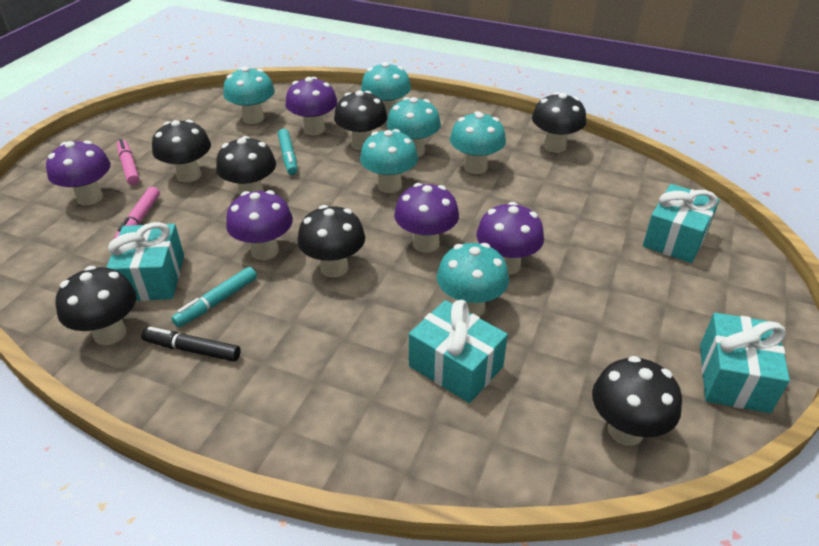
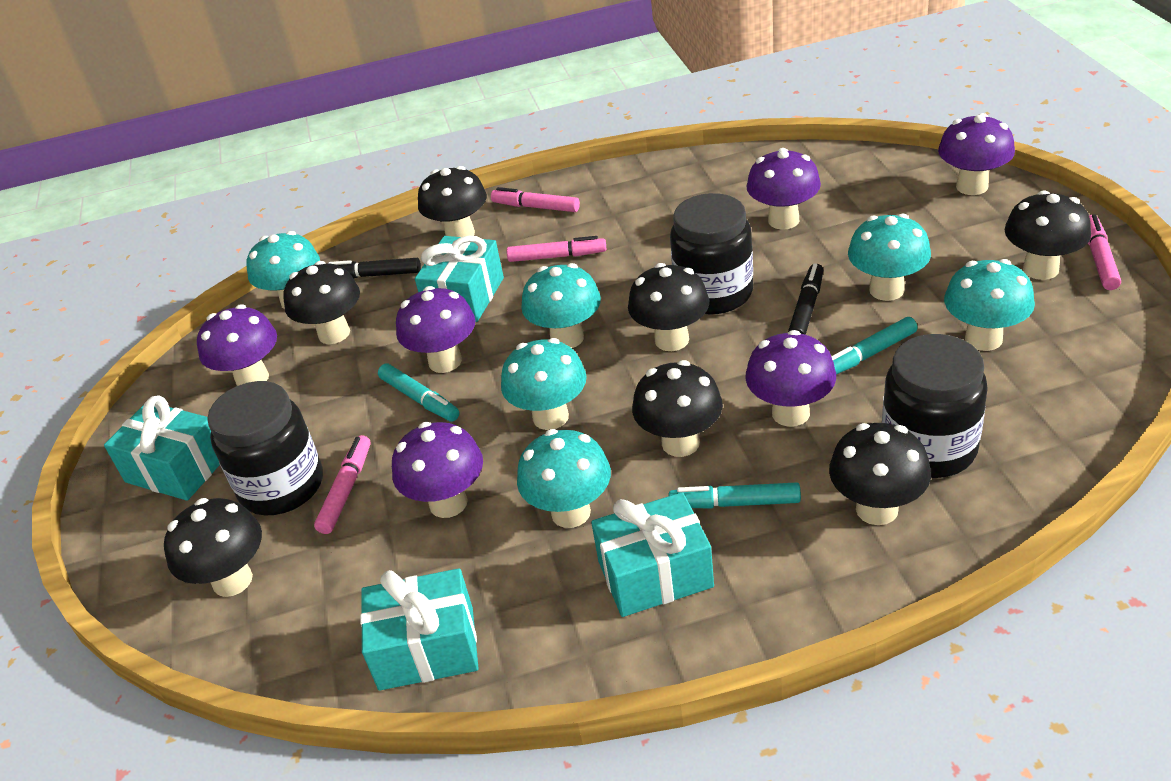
black jar: 0 -> 3
black marker: 1 -> 2
pink marker: 2 -> 4
purple mushroom: 5 -> 6
turquoise marker: 2 -> 3

